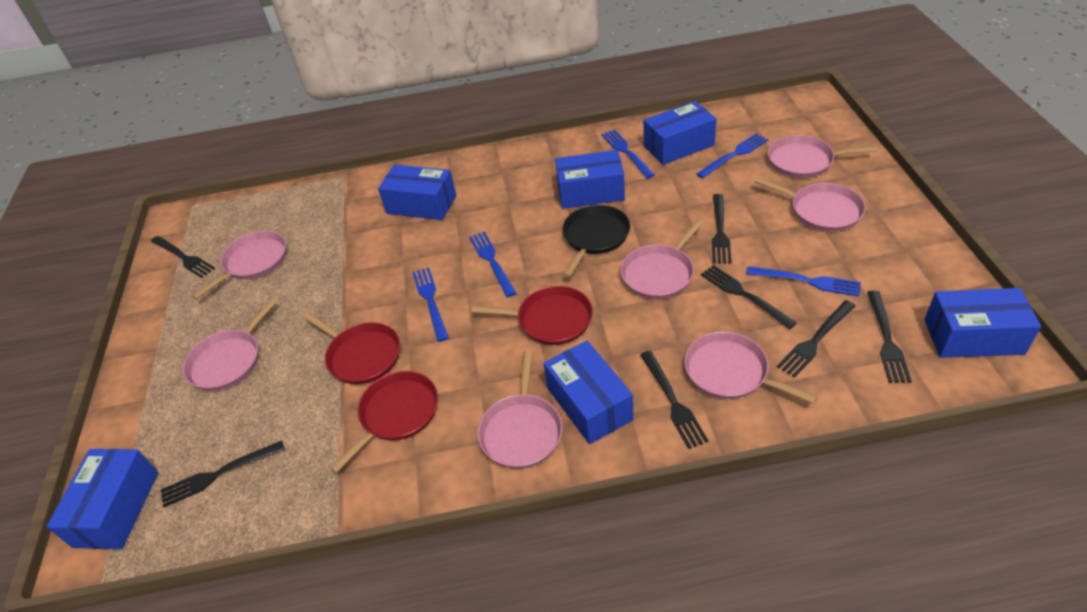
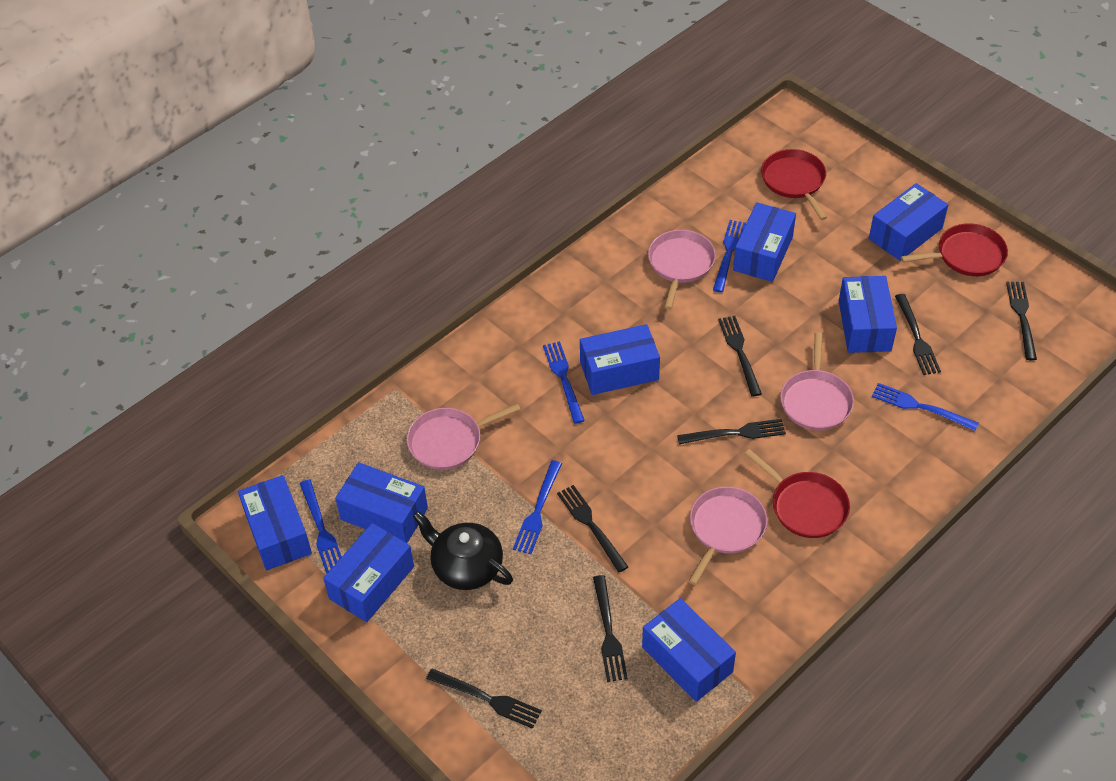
black pan: 1 -> 0
black teapot: 0 -> 1
blue box: 6 -> 8
pink pan: 7 -> 4

